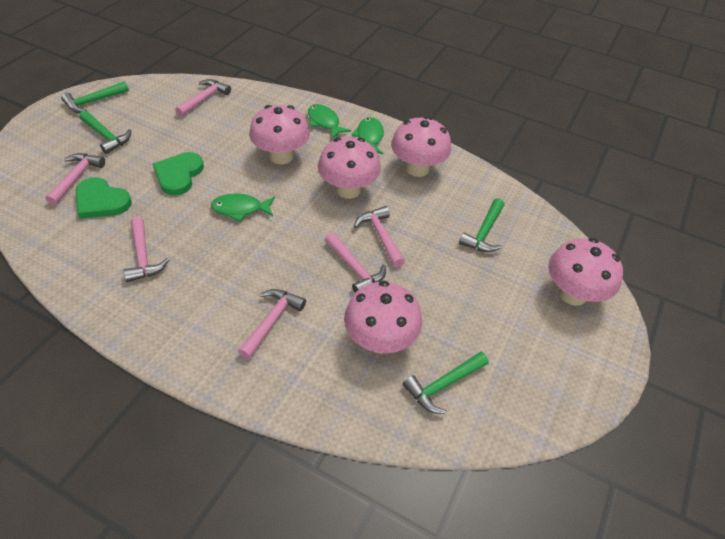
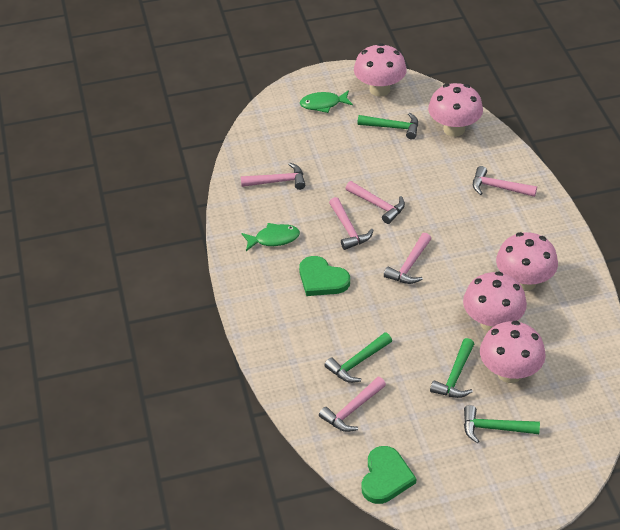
green fish: 3 -> 2

